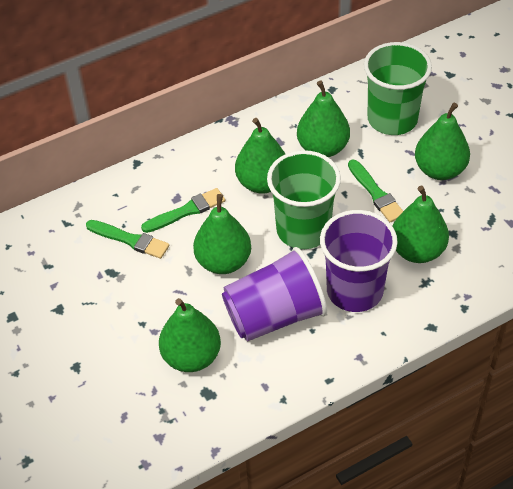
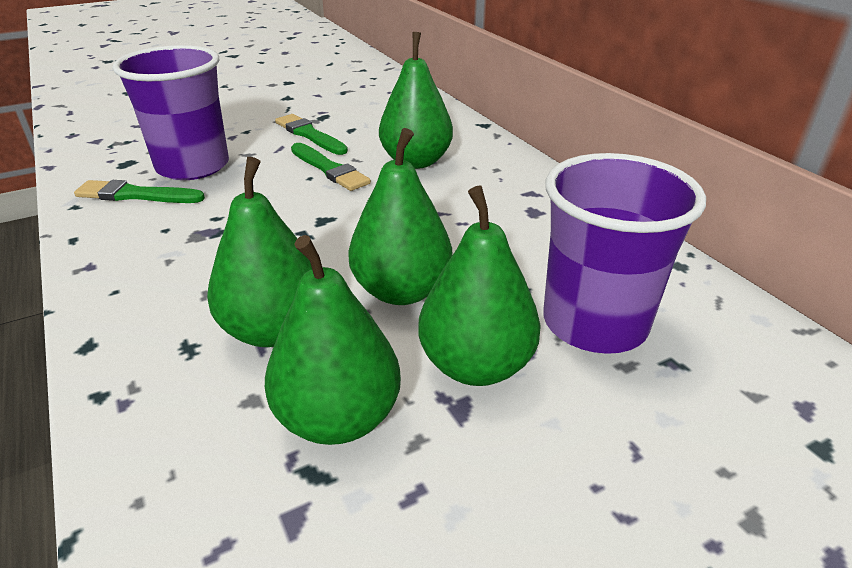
green cup: 2 -> 0
green pear: 6 -> 5

